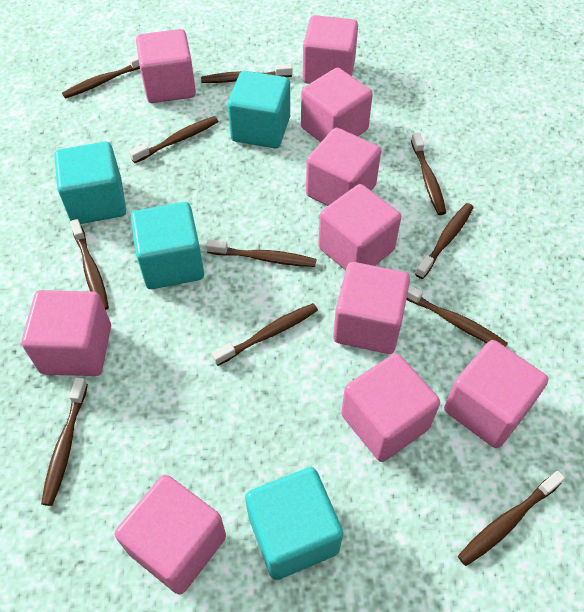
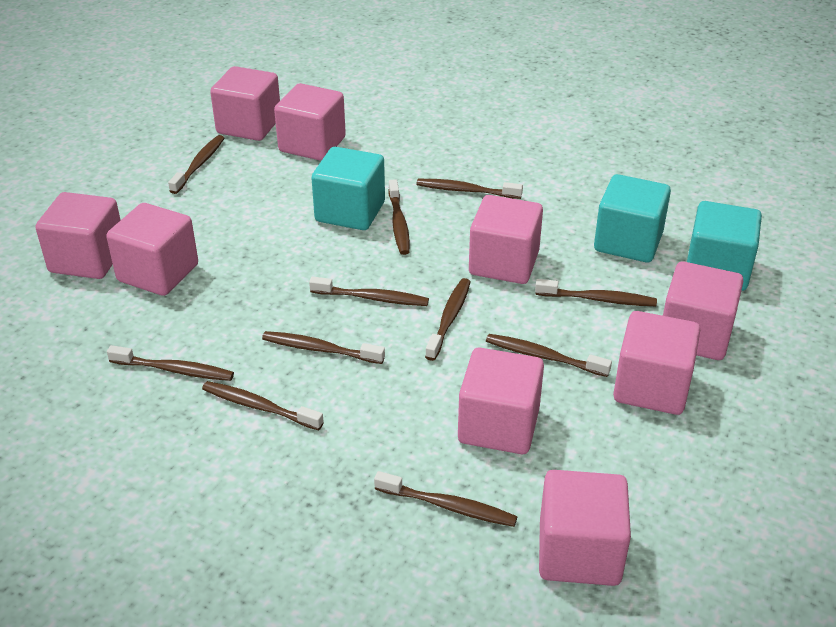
pink cube: 10 -> 9
turquoise cube: 4 -> 3

